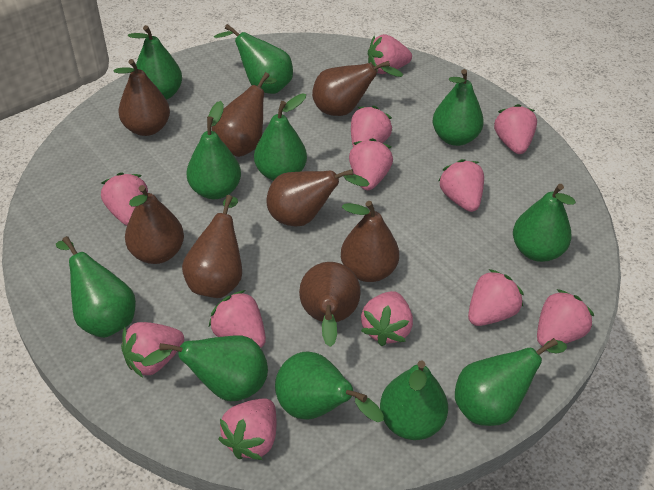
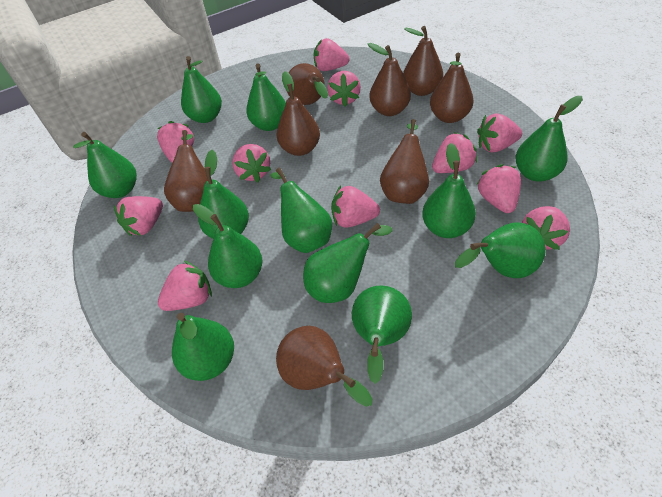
green pear: 11 -> 12
pink strawberry: 12 -> 11

